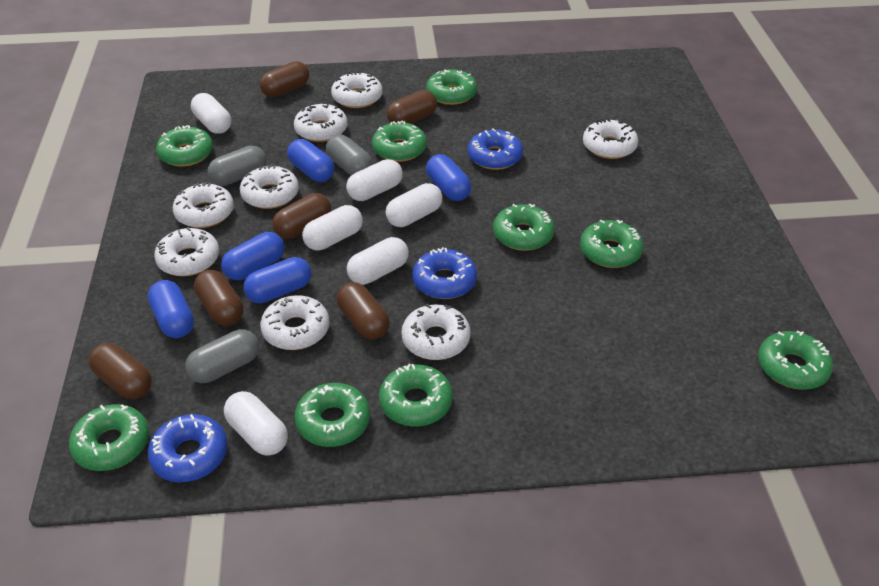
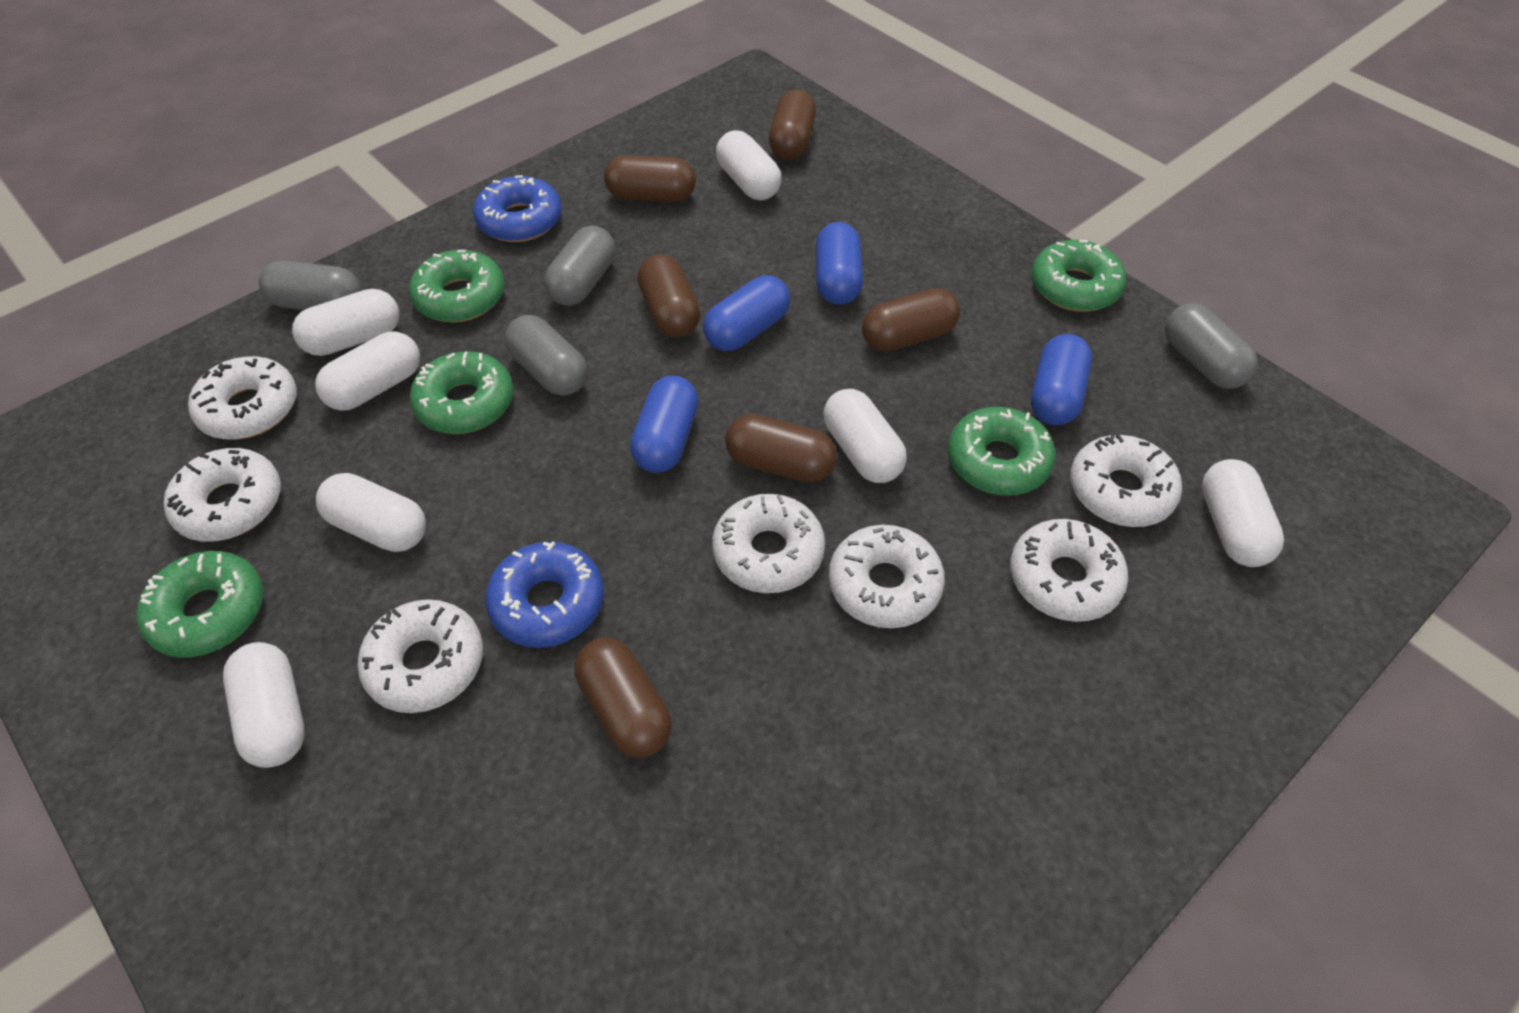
blue capsule: 5 -> 4
blue donut: 3 -> 2
green donut: 9 -> 5
grey capsule: 3 -> 4
white capsule: 6 -> 7
white donut: 8 -> 7

